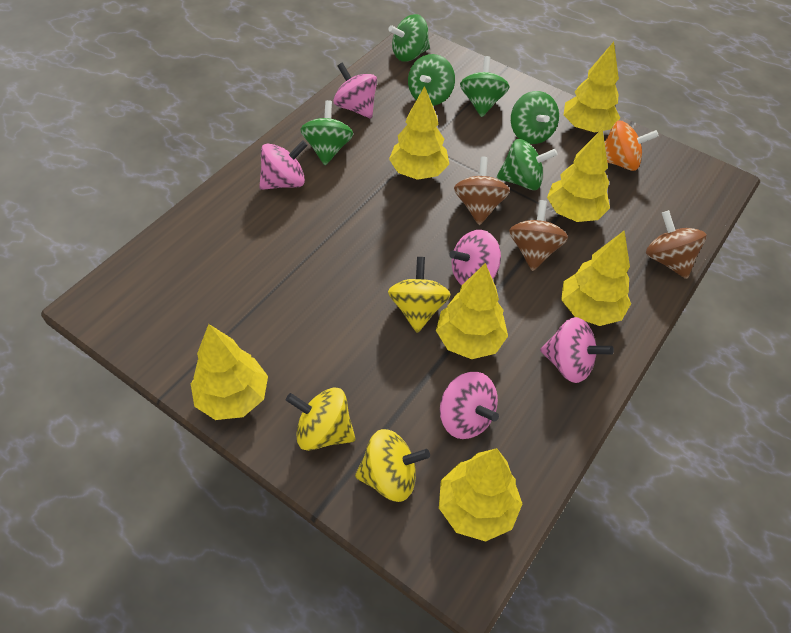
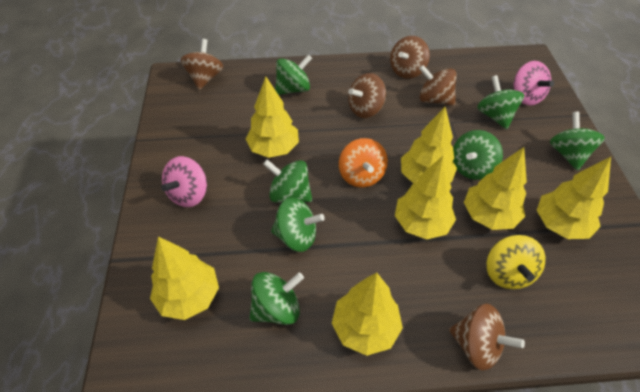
brown spinning top: 3 -> 5
green spinning top: 6 -> 7
pink spinning top: 5 -> 2
yellow spinning top: 3 -> 1

